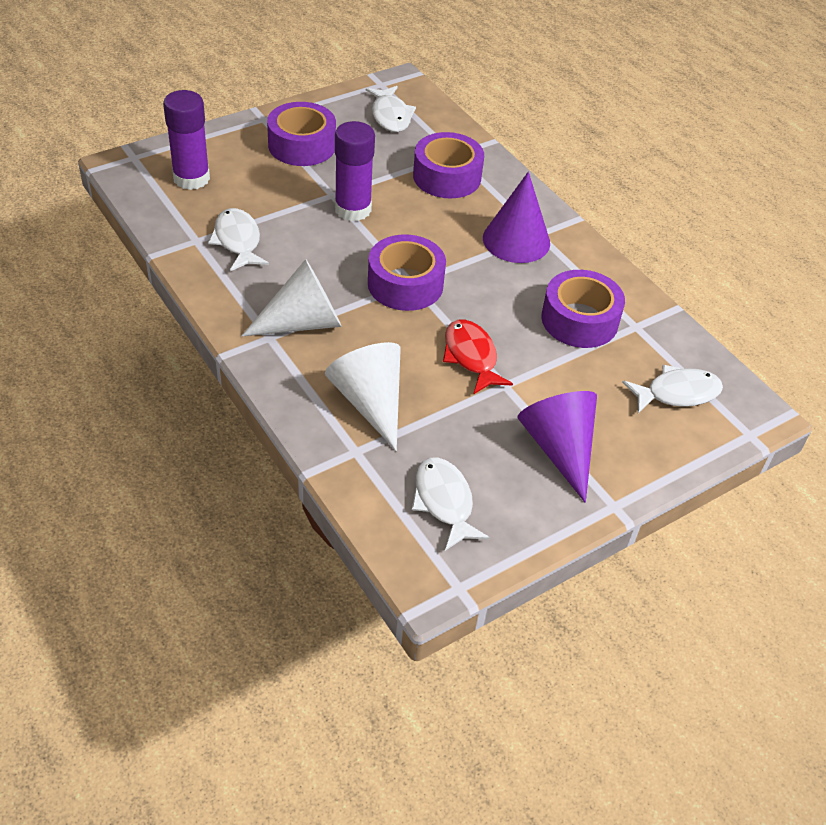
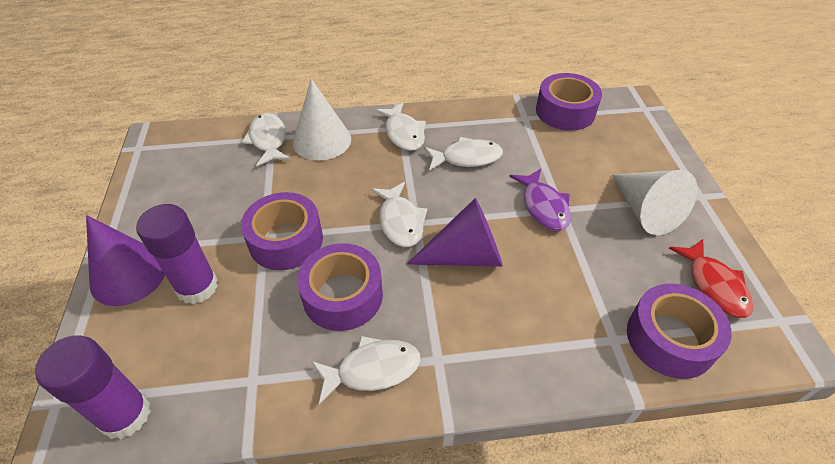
purple fish: 0 -> 1
white fish: 4 -> 5

